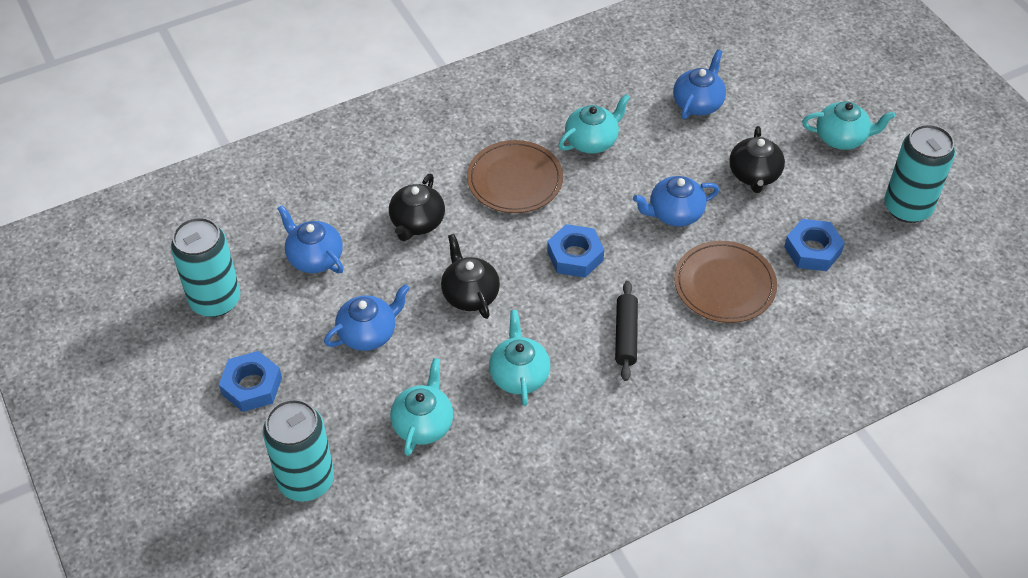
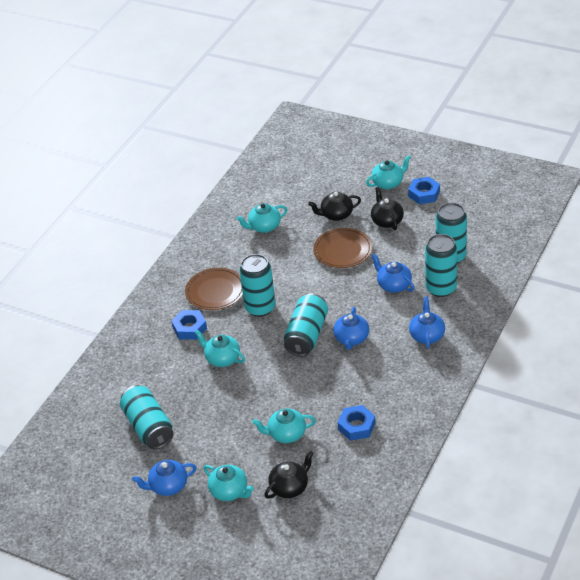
black rolling pin: 1 -> 0
turquoise can: 3 -> 5
turquoise teapot: 4 -> 5

